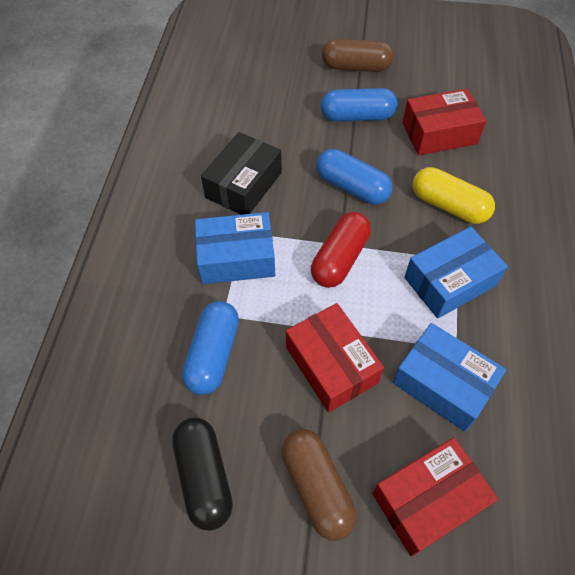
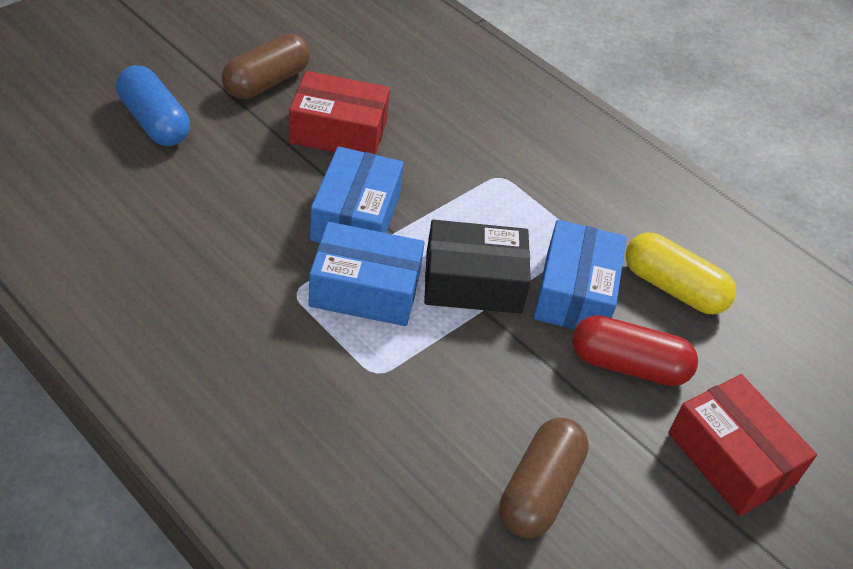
black capsule: 1 -> 0
blue capsule: 3 -> 1
red box: 3 -> 2

